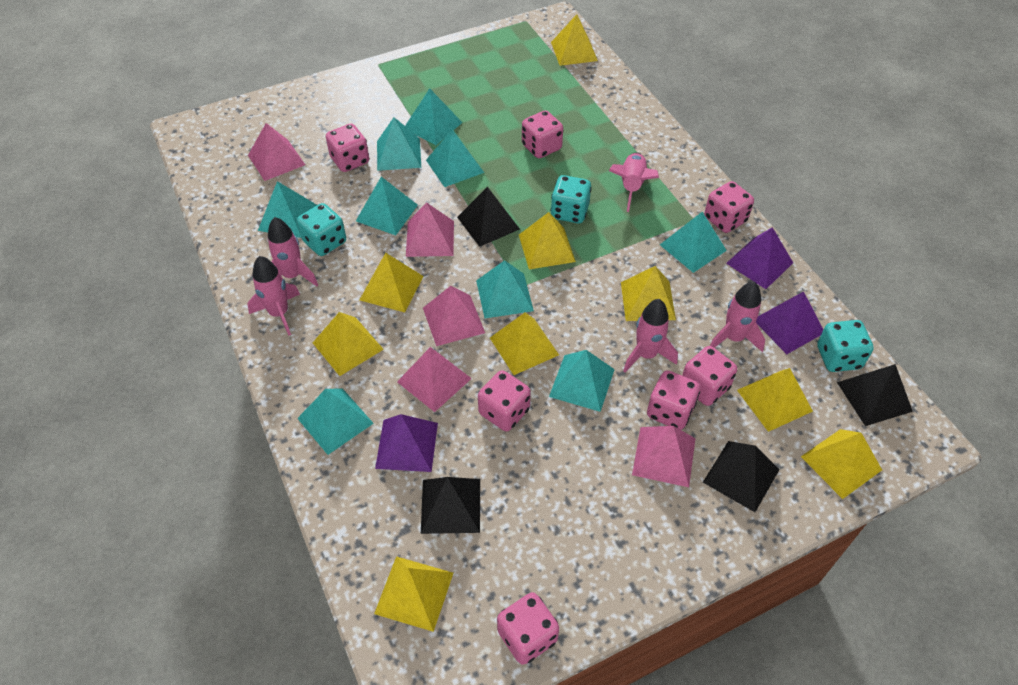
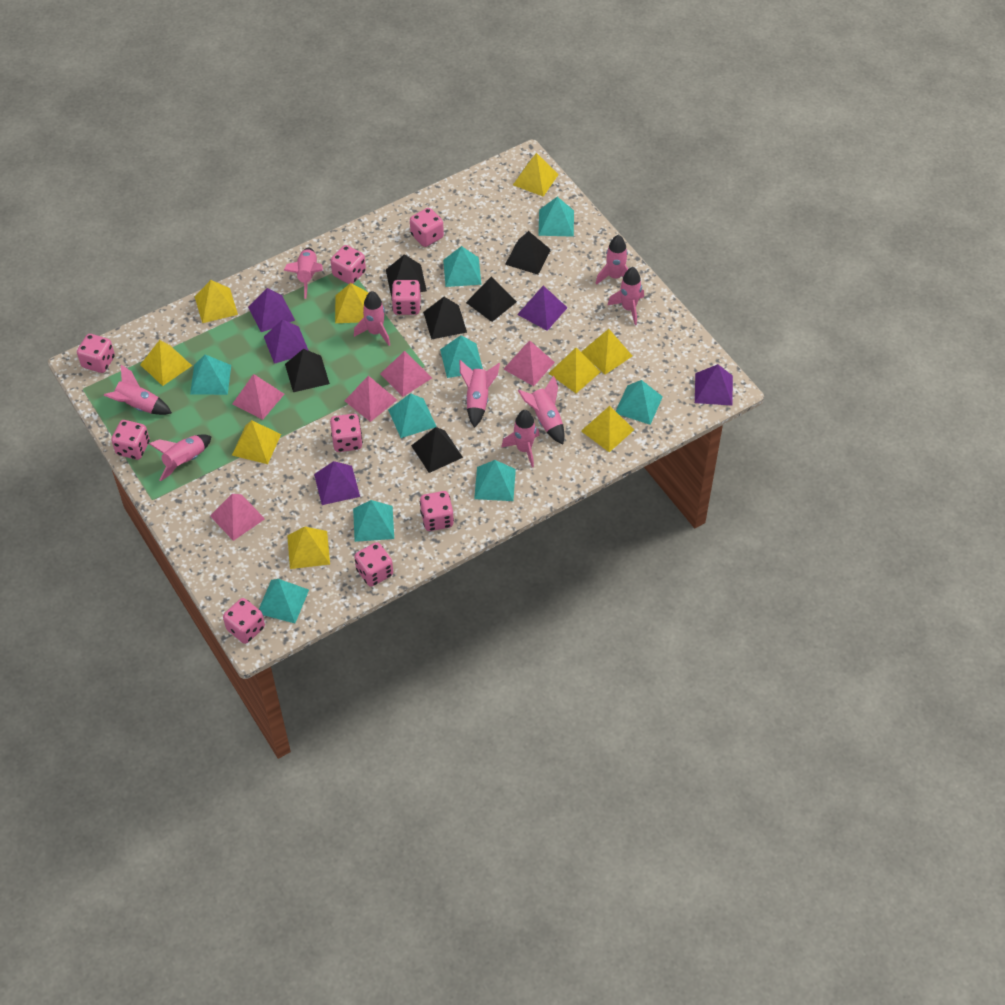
black pyramid: 4 -> 6
pink dice: 7 -> 9
pink rocket: 5 -> 9
purple pyramid: 3 -> 5
turquoise dice: 3 -> 0

